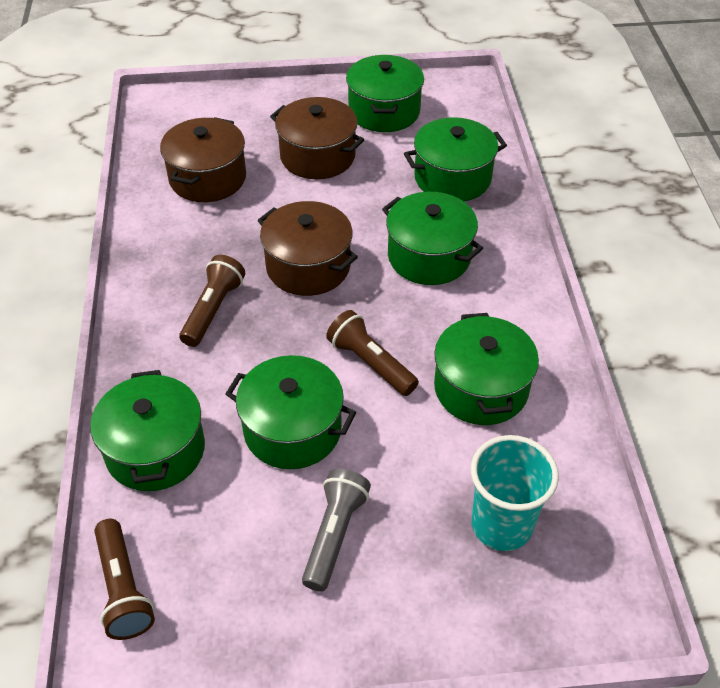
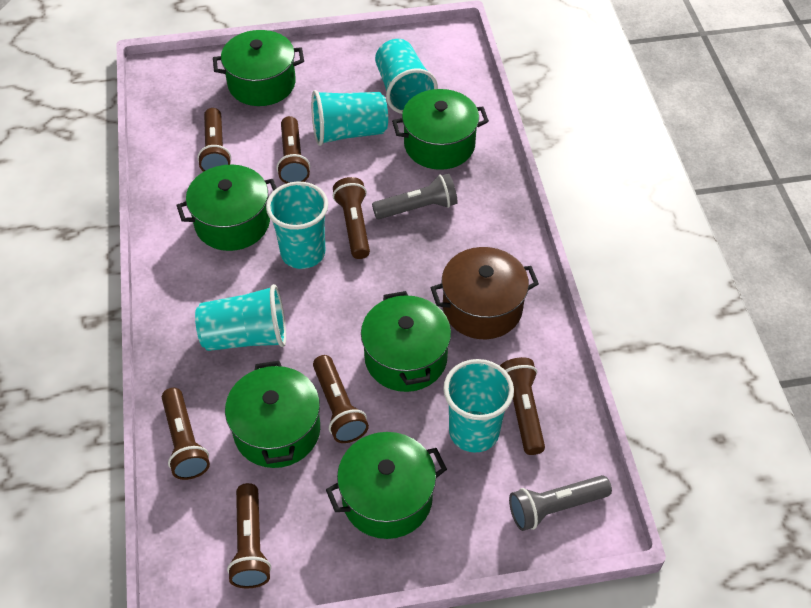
brown flashlight: 3 -> 7
brown pot: 3 -> 1
grey flashlight: 1 -> 2
turquoise cup: 1 -> 5

